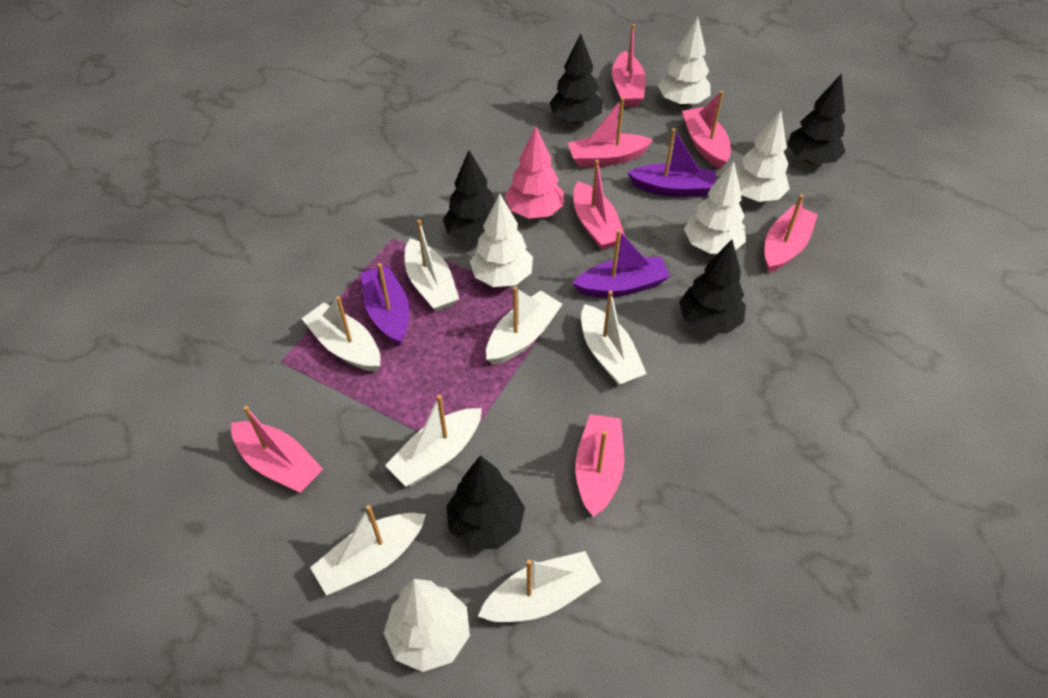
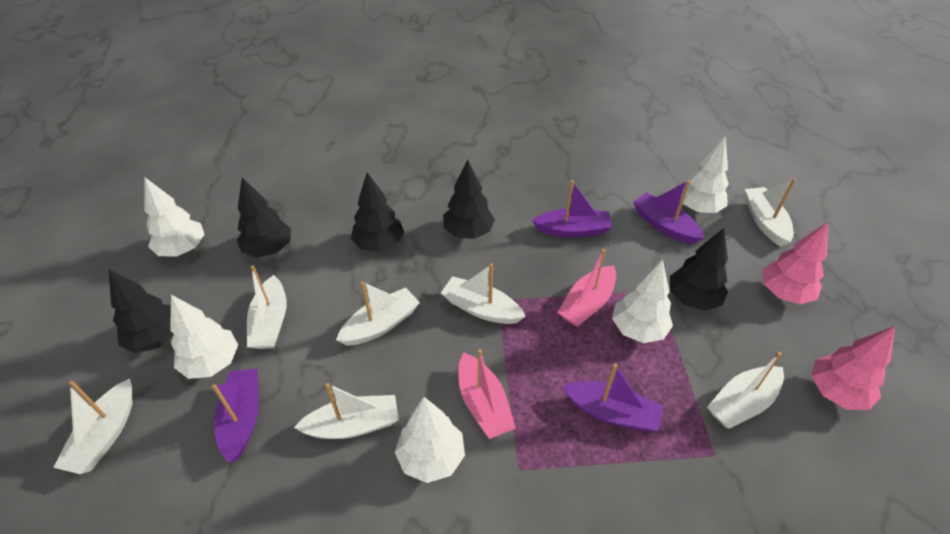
pink boat: 7 -> 2
pink tree: 1 -> 2
purple boat: 3 -> 4

